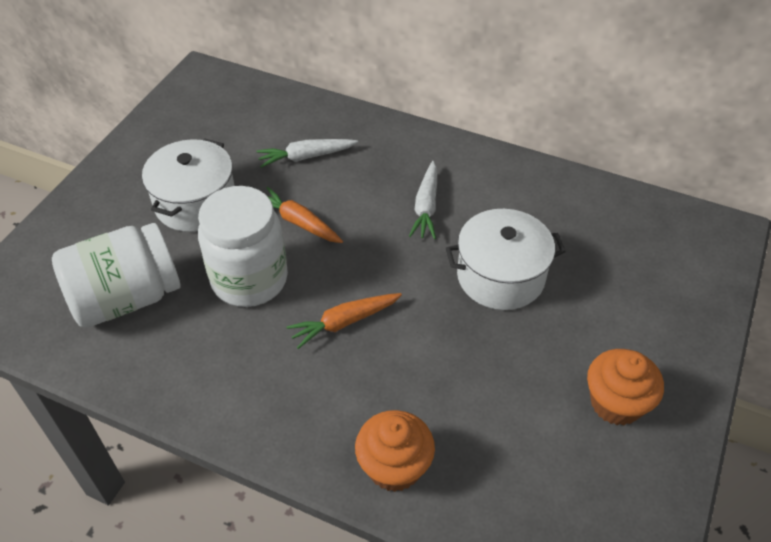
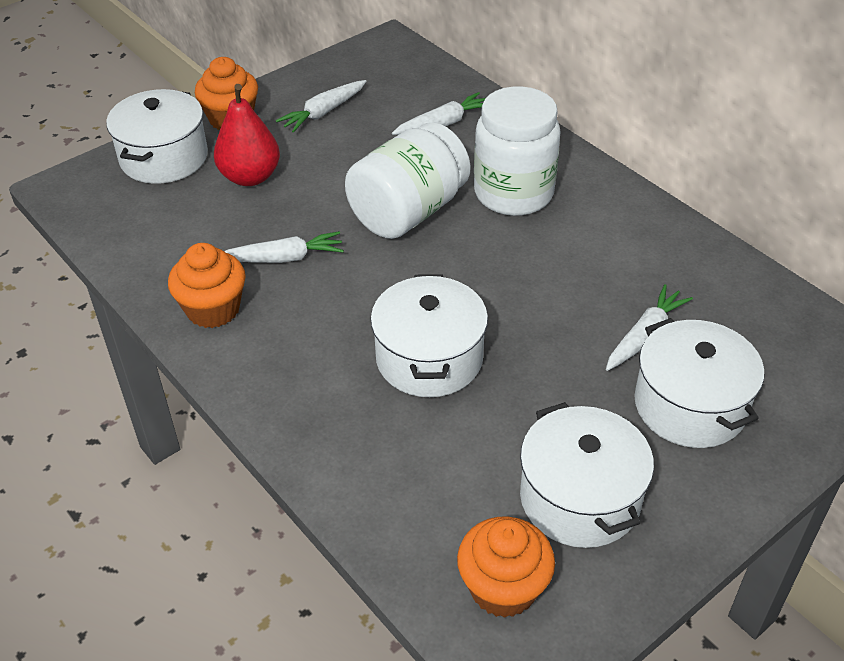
orange carrot: 2 -> 0
orange cupcake: 2 -> 3
red pear: 0 -> 1
white carrot: 2 -> 4
white pot: 2 -> 4

